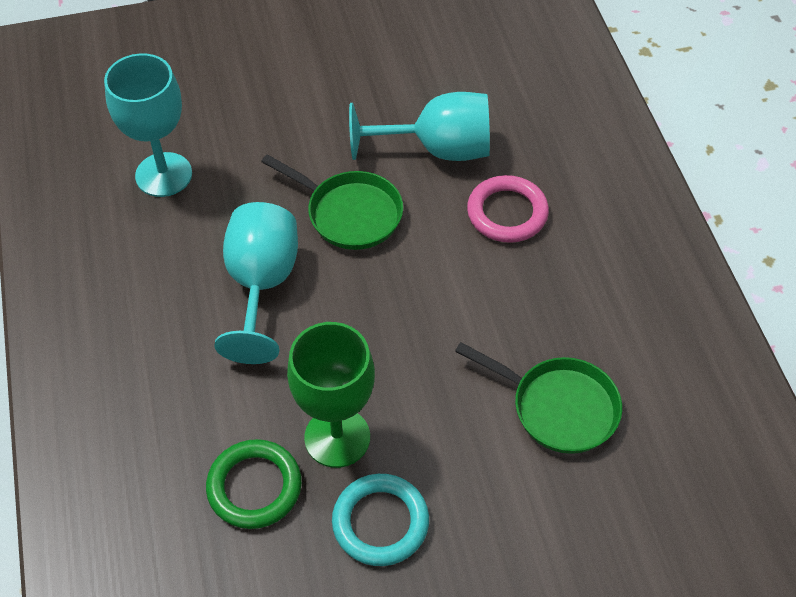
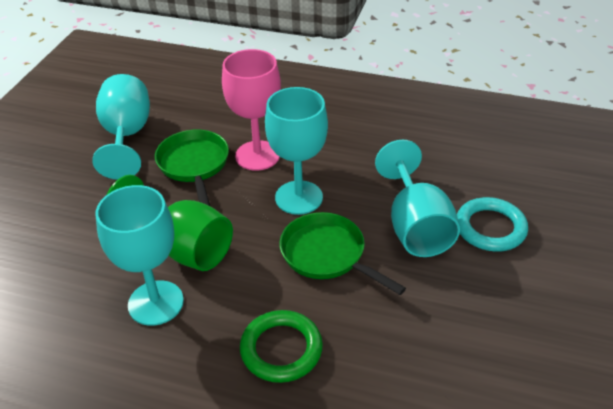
pink goblet: 0 -> 1
pink ring: 1 -> 0
turquoise goblet: 3 -> 4

